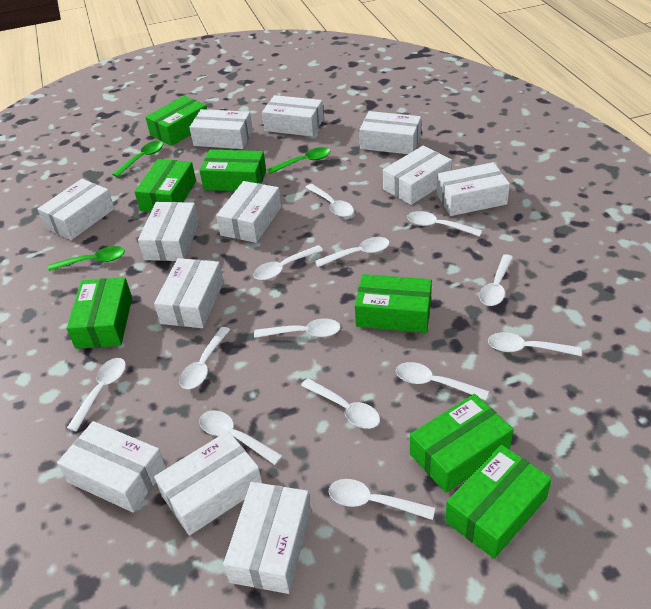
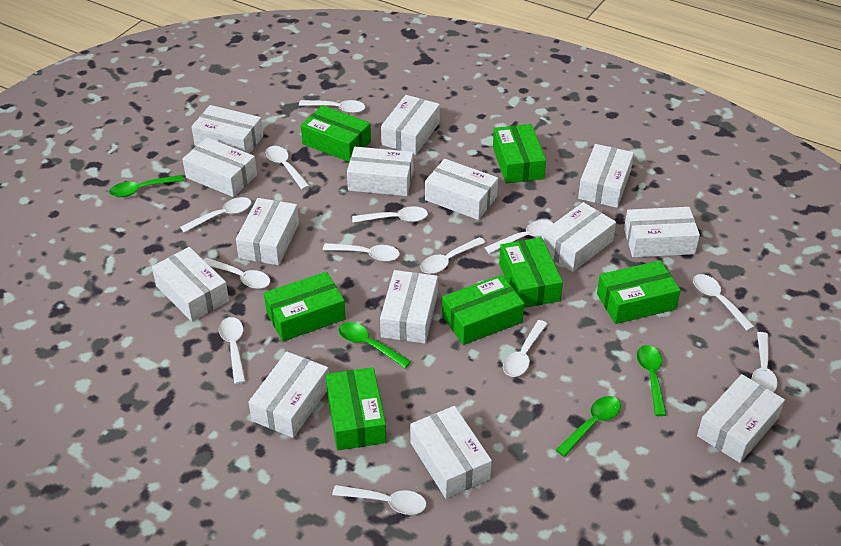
green spoon: 3 -> 4
white box: 12 -> 14

